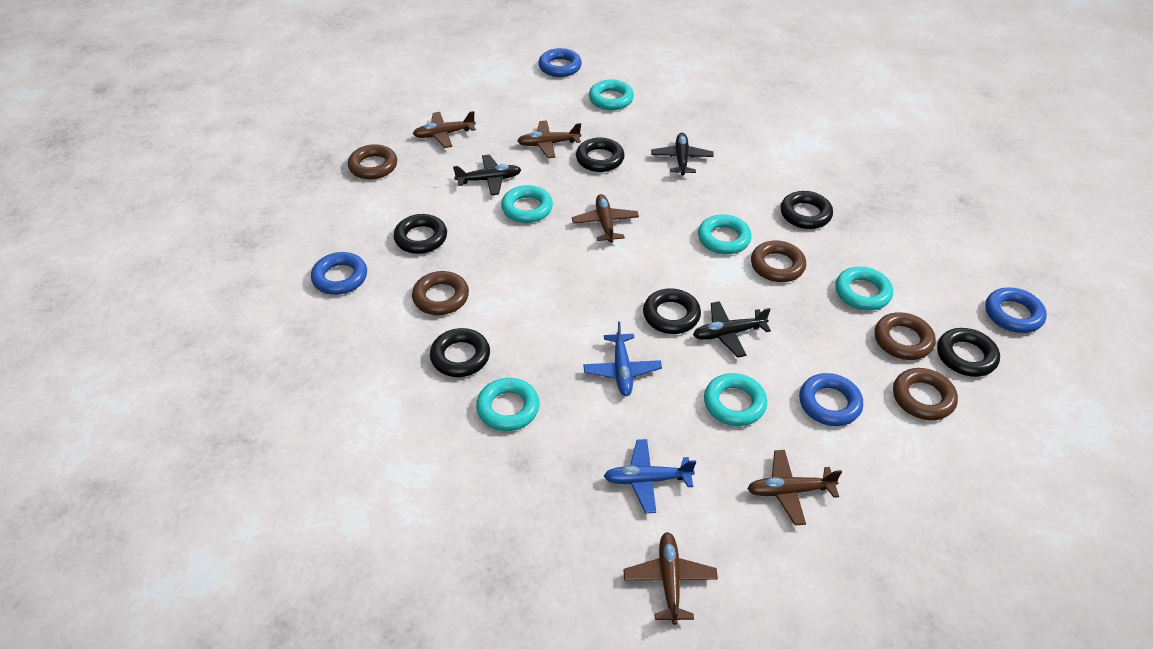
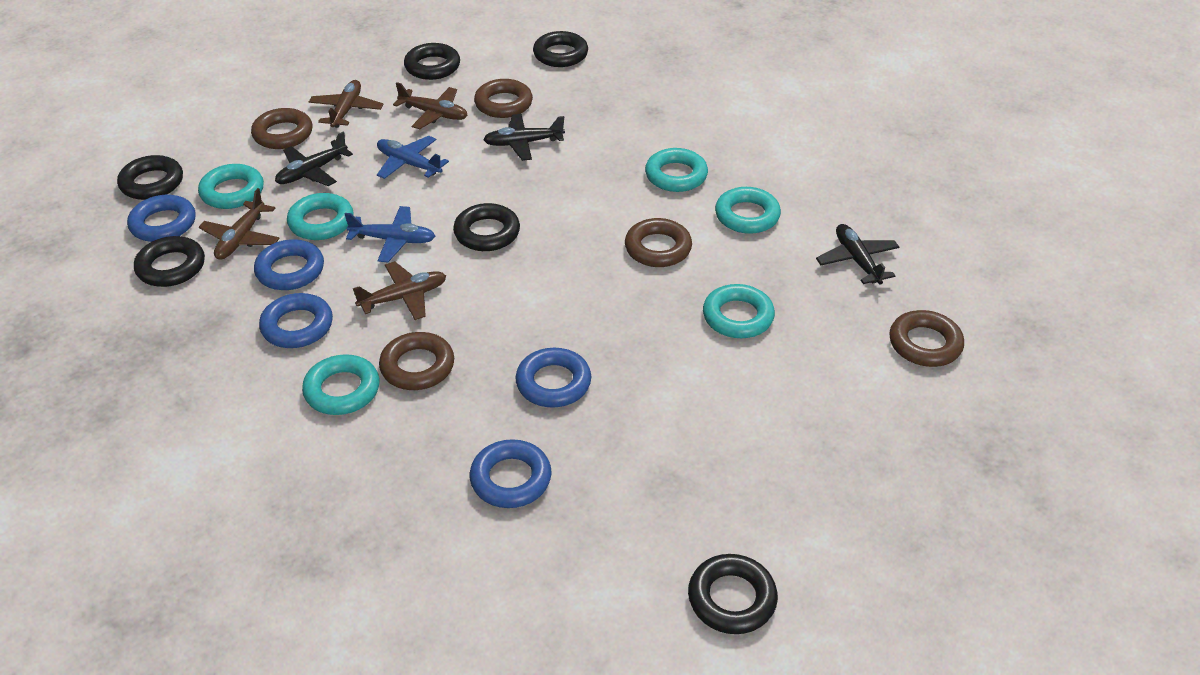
blue ring: 4 -> 5
brown plane: 5 -> 4

